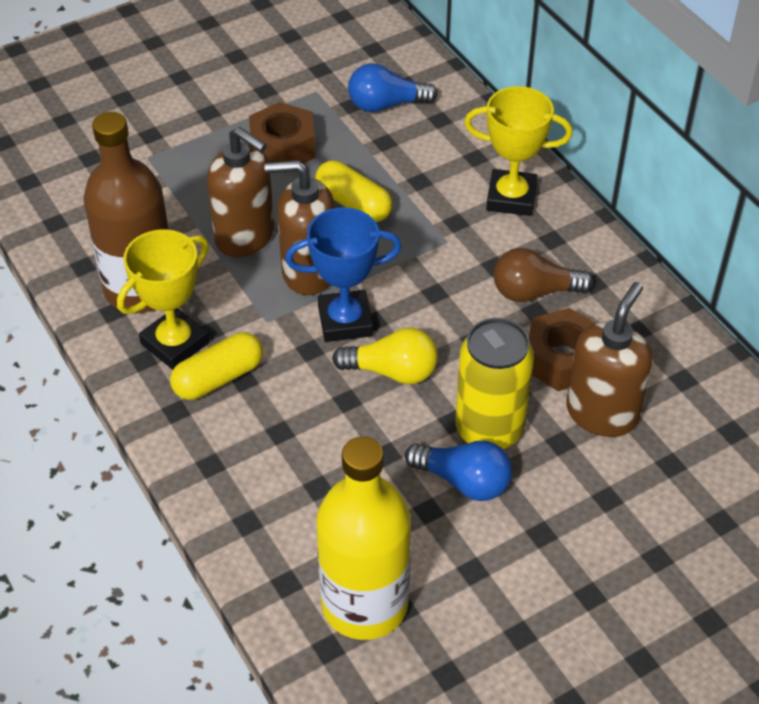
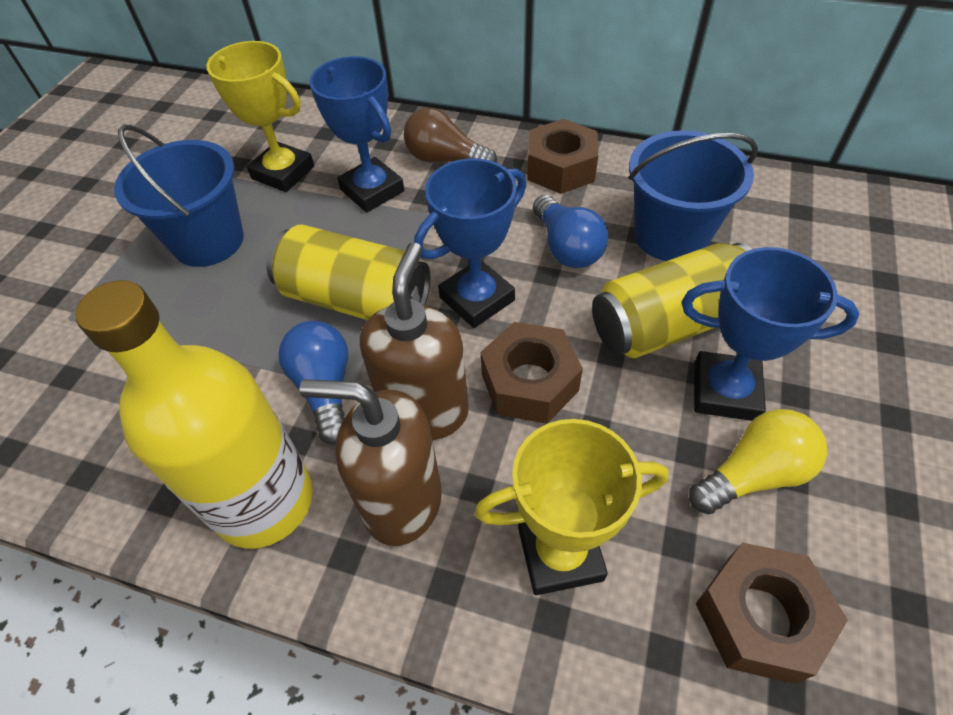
blue bucket: 0 -> 2
blue trophy: 1 -> 3
brown bottle: 1 -> 0
brown nut: 2 -> 3
brown soap dispenser: 3 -> 2
yellow can: 1 -> 2
yellow capsule: 2 -> 0

